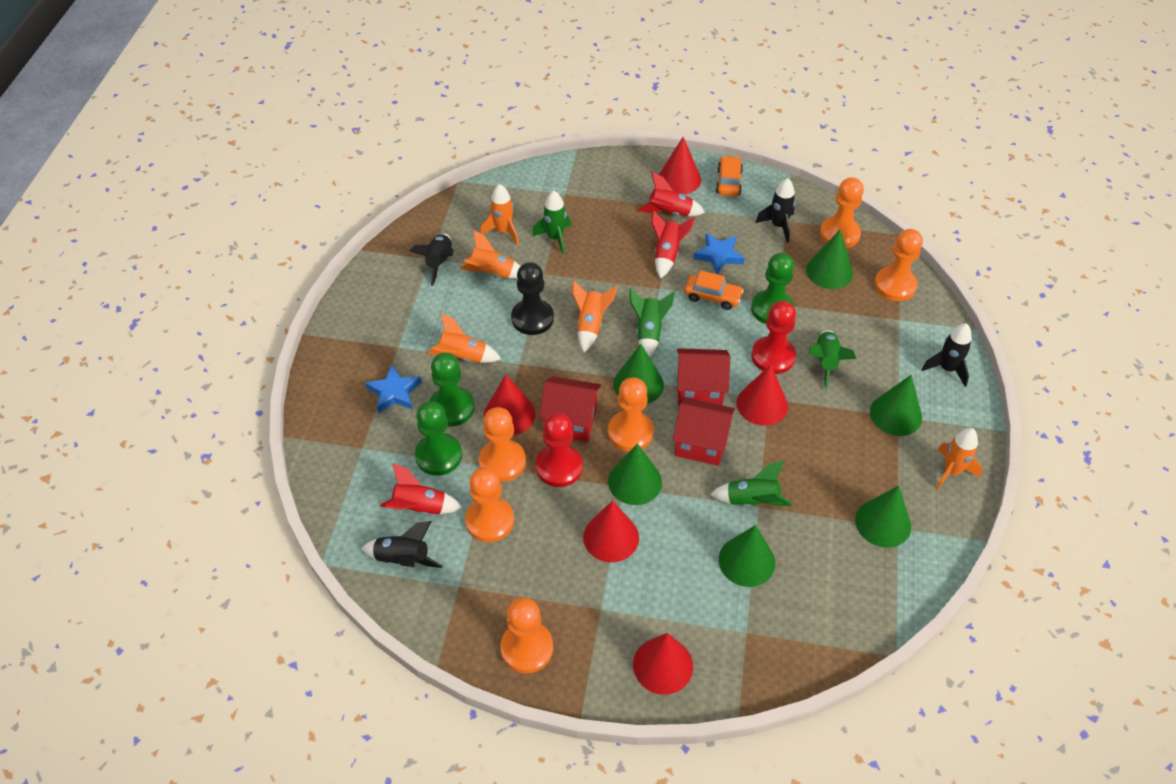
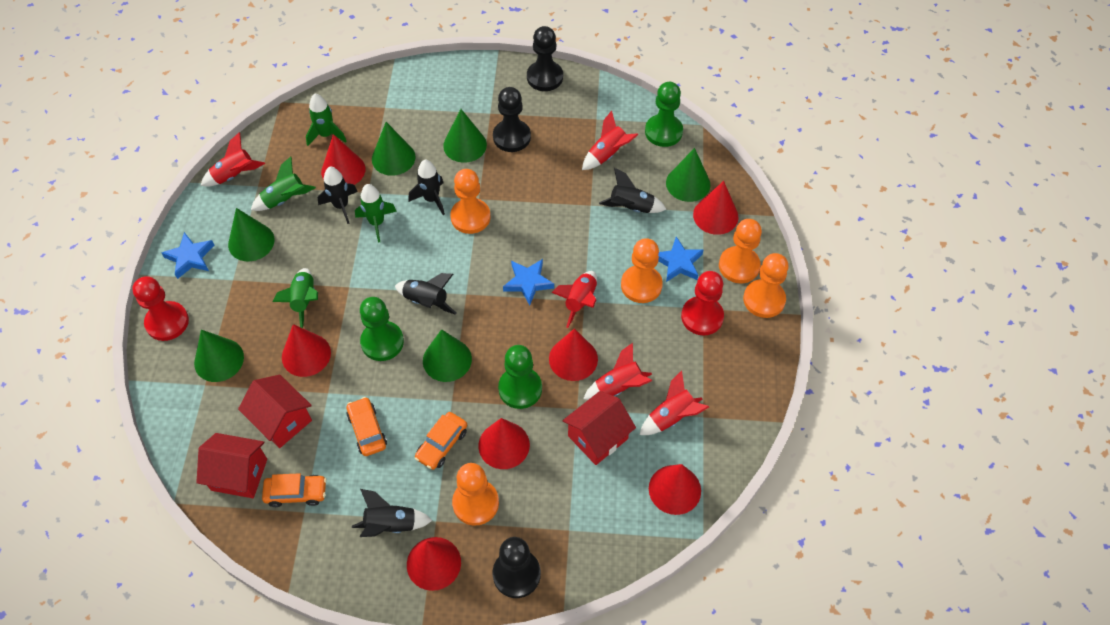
black pawn: 1 -> 3
black rocket: 4 -> 5
blue star: 2 -> 3
orange car: 2 -> 3
orange pawn: 6 -> 5
orange rocket: 5 -> 0
red cone: 5 -> 7
red rocket: 3 -> 5

